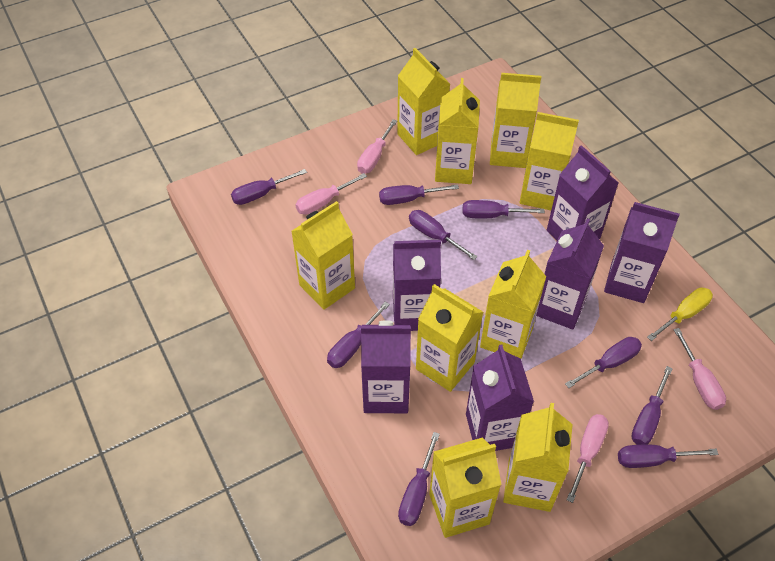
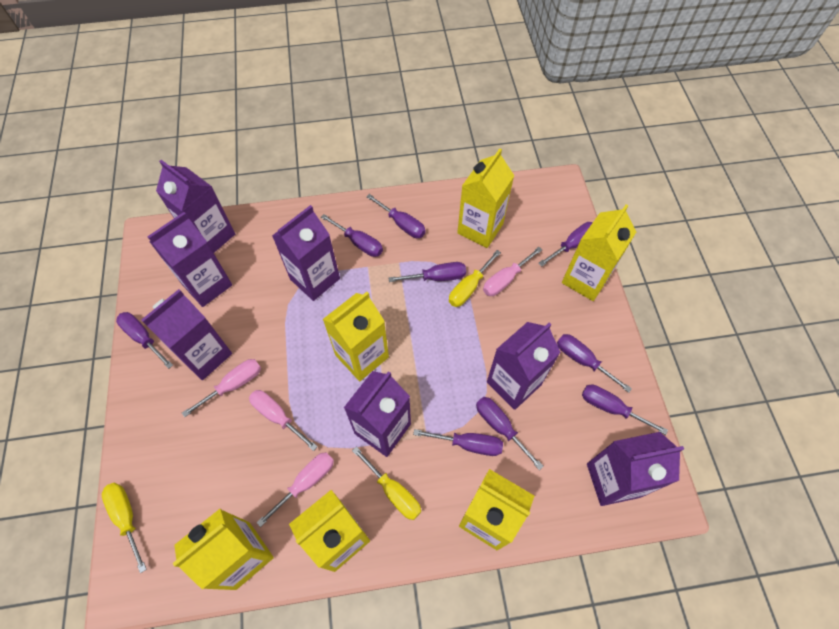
purple carton: 6 -> 7
yellow carton: 9 -> 6
yellow screwdriver: 1 -> 3

